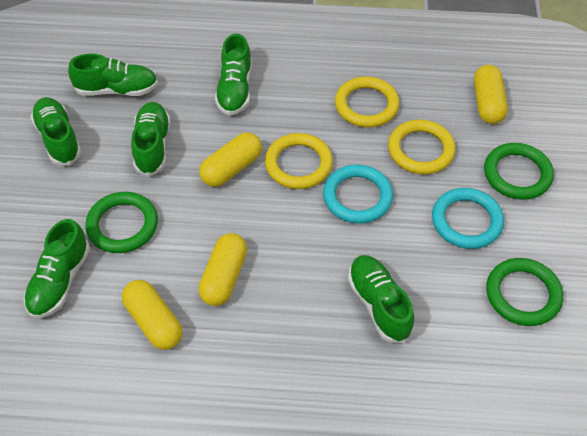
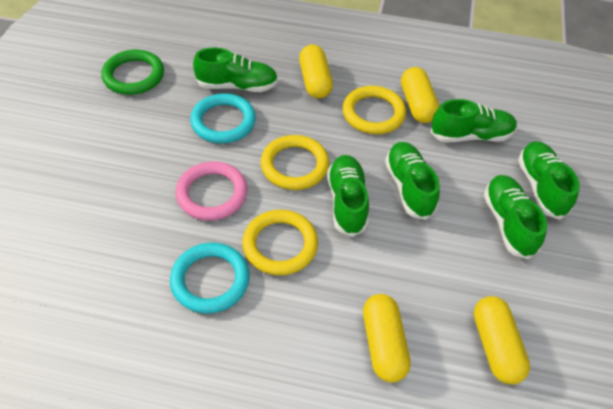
green ring: 3 -> 1
pink ring: 0 -> 1

